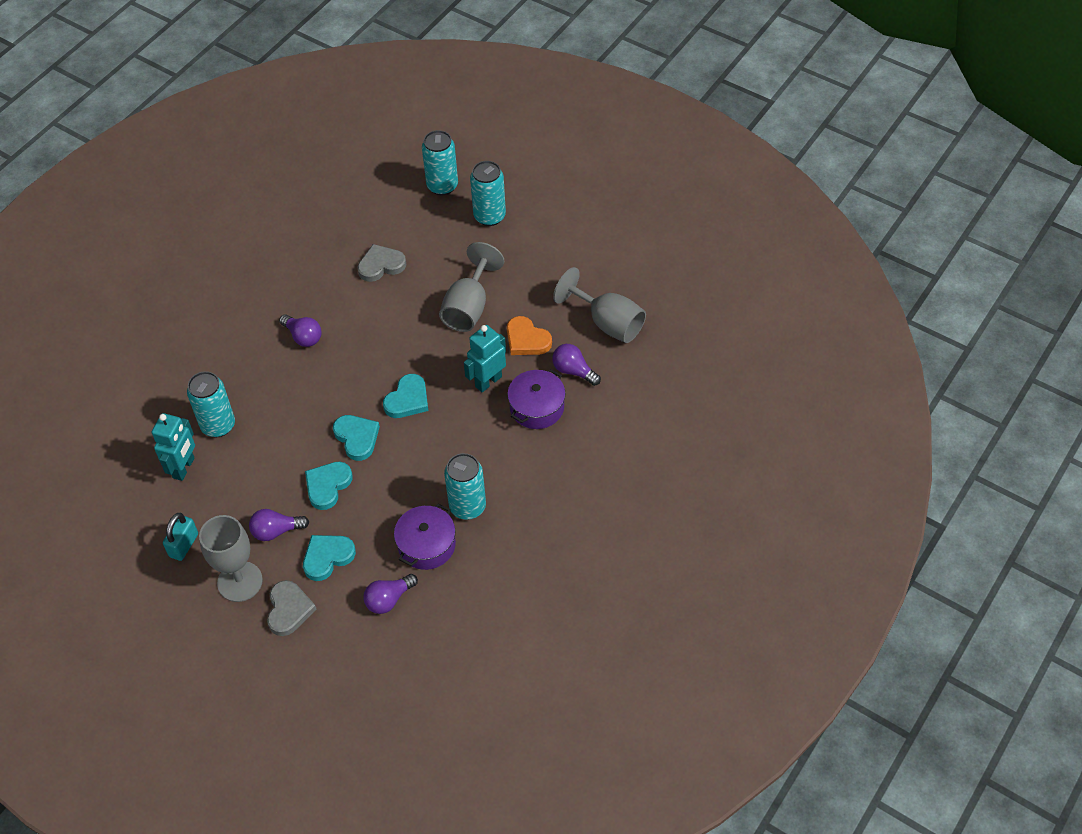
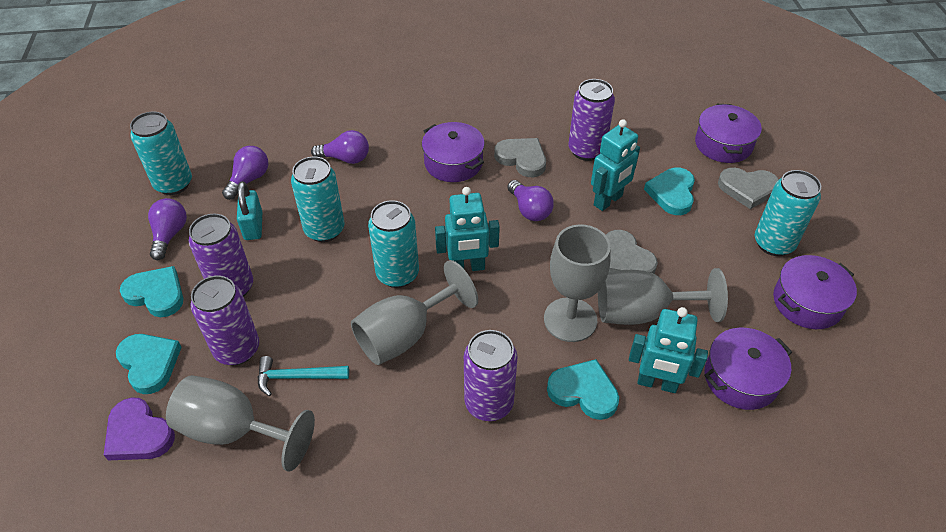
grey goblet: 3 -> 4
grey heart: 2 -> 3
orange heart: 1 -> 0
purple can: 0 -> 4
purple heart: 0 -> 1
purple pot: 2 -> 4
turquoise hammer: 0 -> 1
turquoise robot: 2 -> 3

